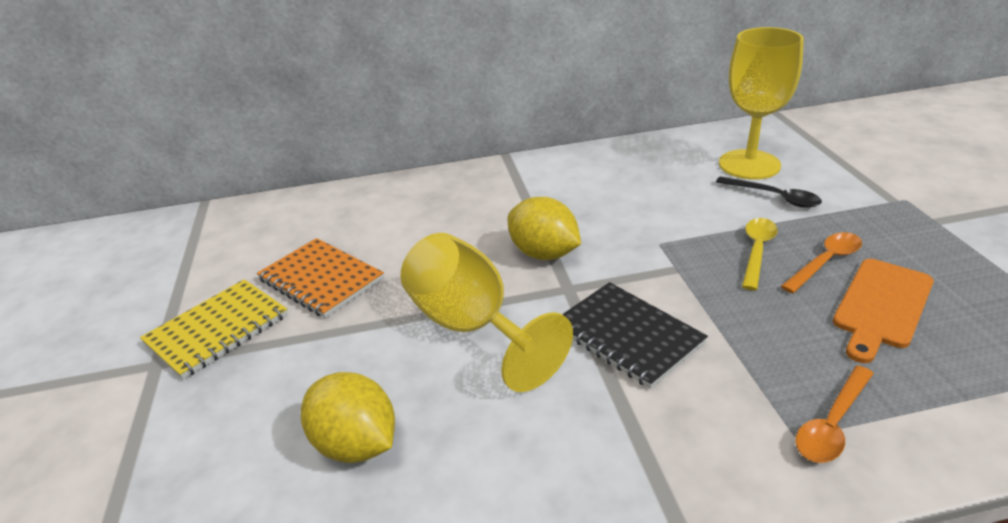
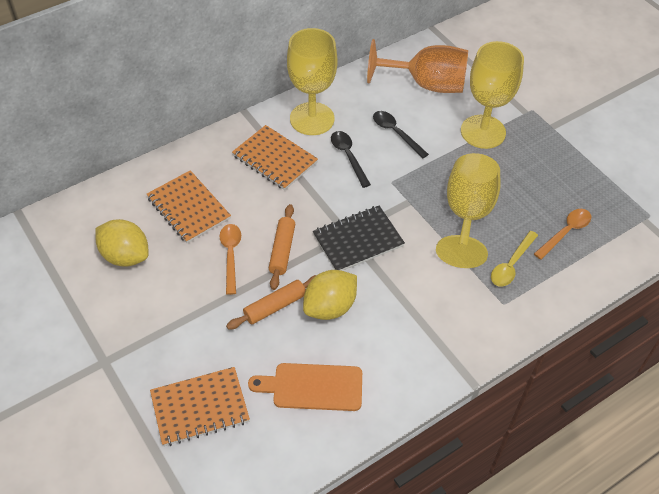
black spoon: 1 -> 2
orange goblet: 0 -> 1
orange notebook: 1 -> 3
orange rolling pin: 0 -> 2
yellow goblet: 2 -> 3
yellow notebook: 1 -> 0

